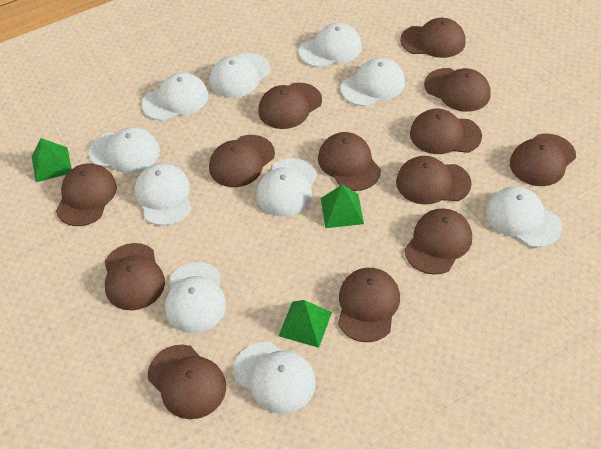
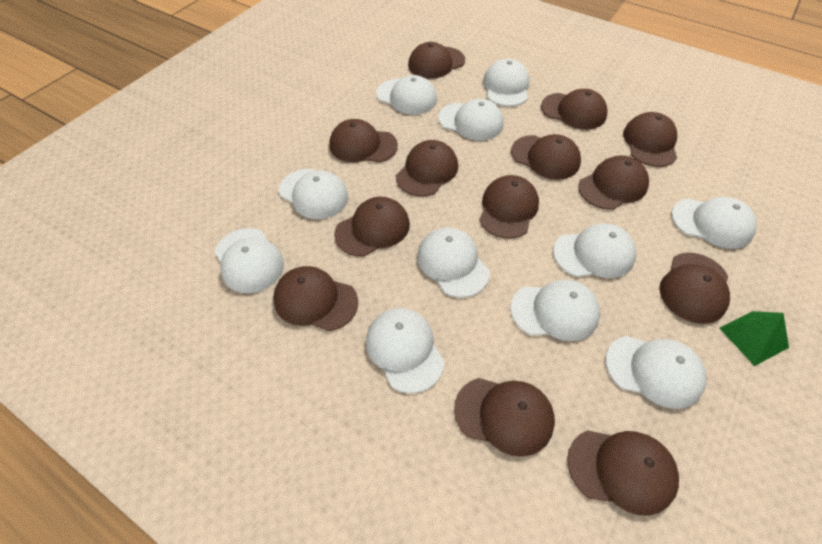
green pyramid: 3 -> 1
white cap: 10 -> 11

